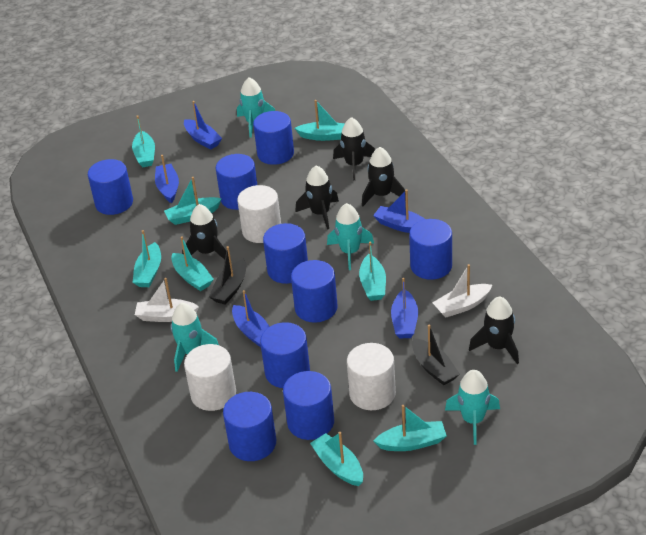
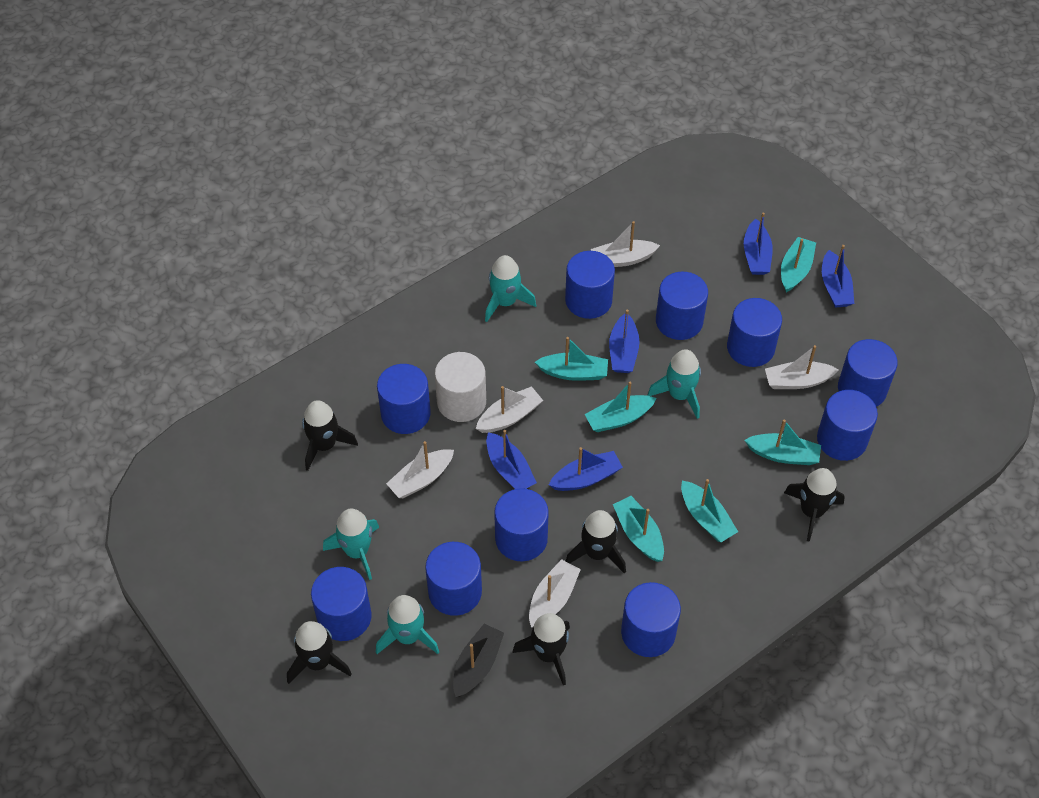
black boat: 2 -> 1
blue cylinder: 9 -> 10
turquoise boat: 8 -> 6
white boat: 2 -> 5
white cylinder: 3 -> 1

